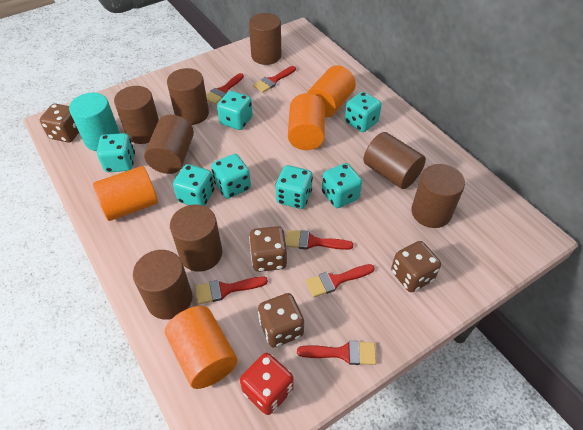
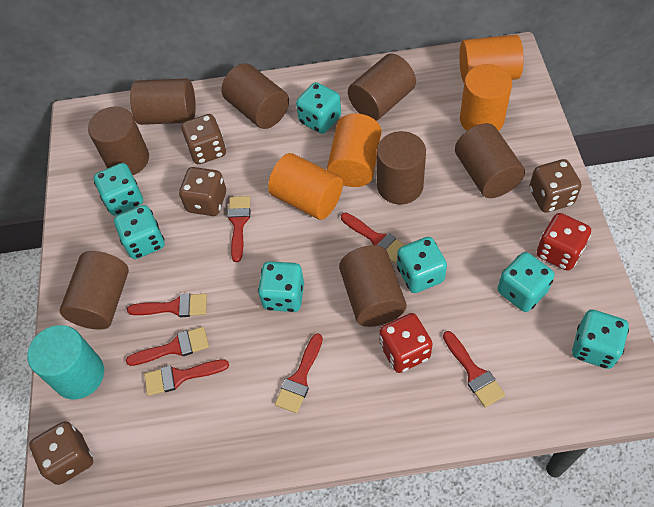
red brush: 6 -> 7
red dice: 1 -> 2

